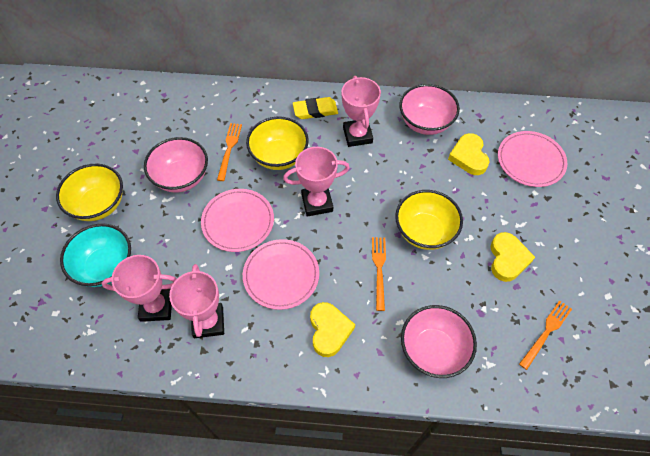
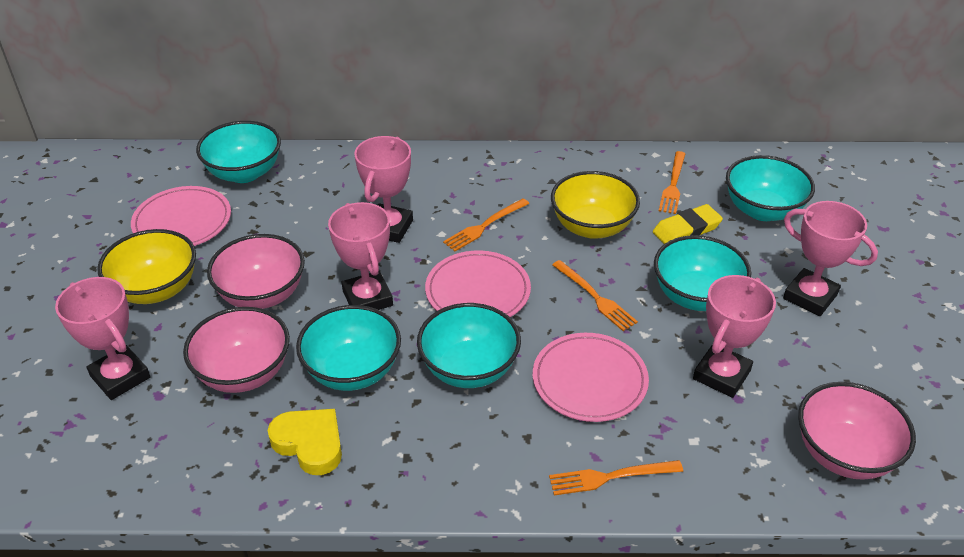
orange fork: 3 -> 4
pink trophy: 4 -> 5
turquoise bowl: 1 -> 5
yellow bowl: 3 -> 2
yellow heart: 3 -> 1

